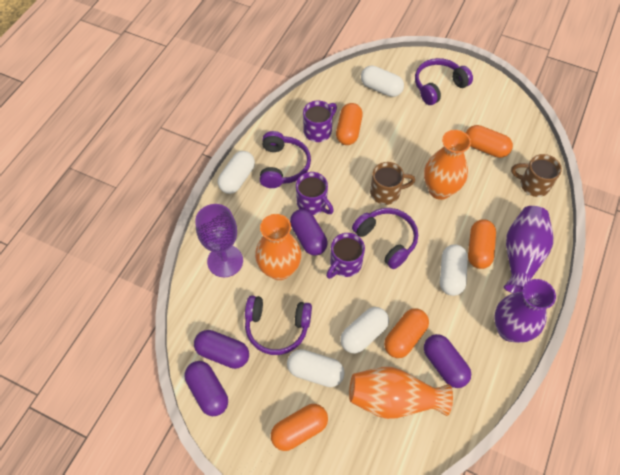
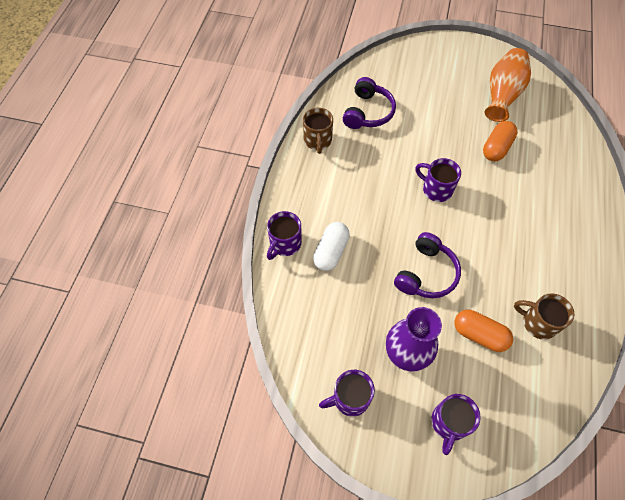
orange capsule: 5 -> 2
orange vase: 3 -> 1
purple capsule: 4 -> 0
purple goblet: 1 -> 0
purple headphones: 4 -> 2
purple mug: 3 -> 4
purple vase: 2 -> 1
white capsule: 5 -> 1

